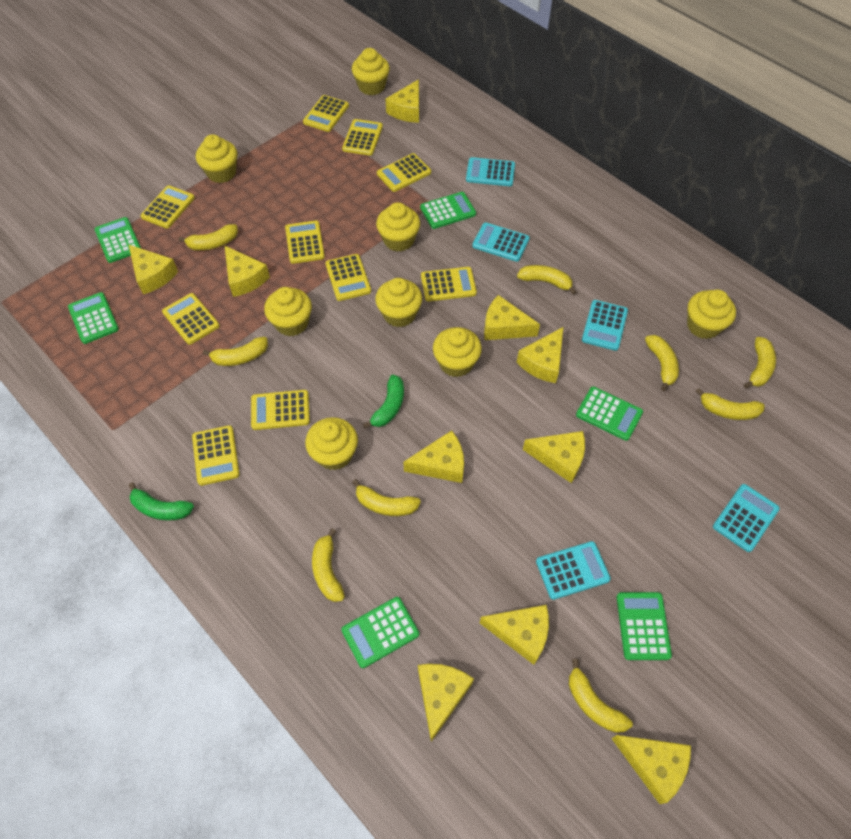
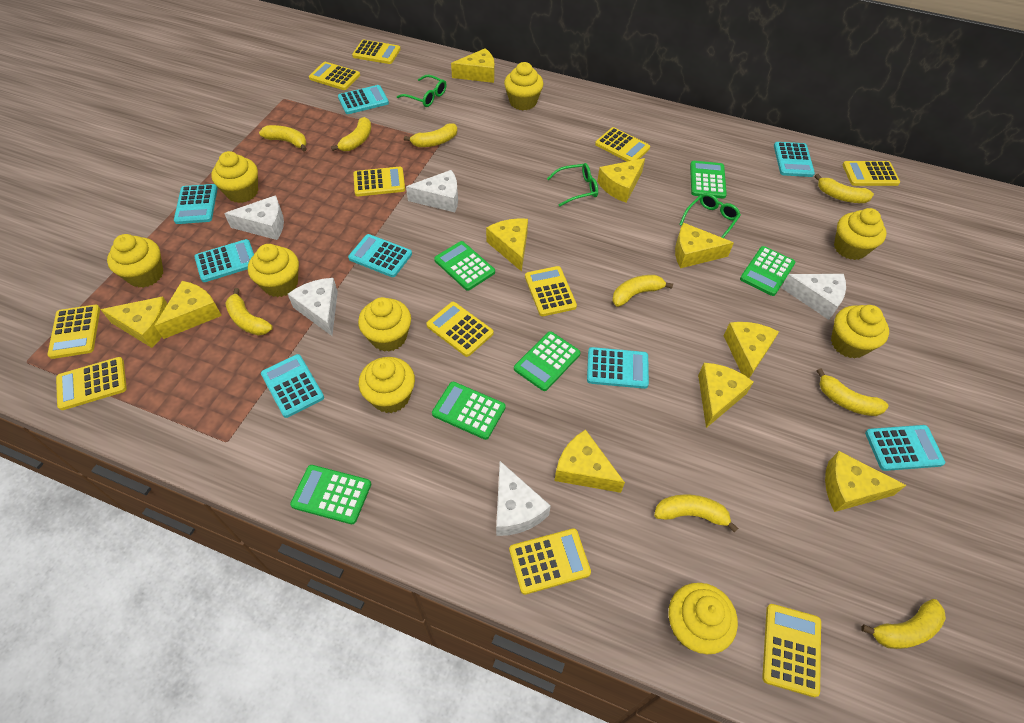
green banana: 2 -> 0
green glasses: 0 -> 3
turquoise calculator: 5 -> 8
white cheese: 0 -> 5
yellow calculator: 10 -> 11
yellow cupcake: 8 -> 9

